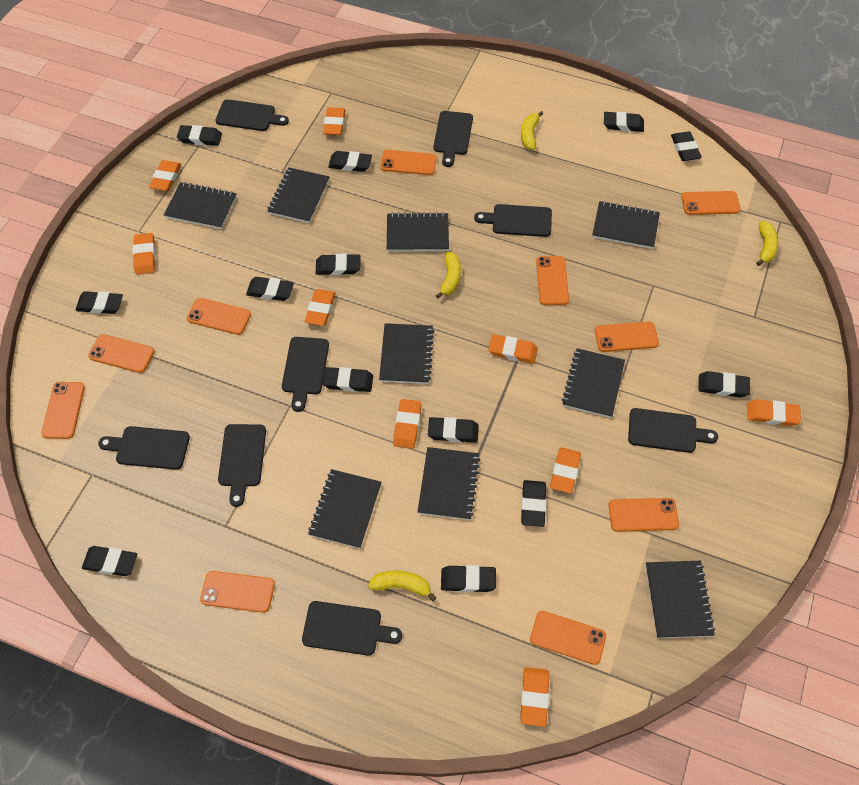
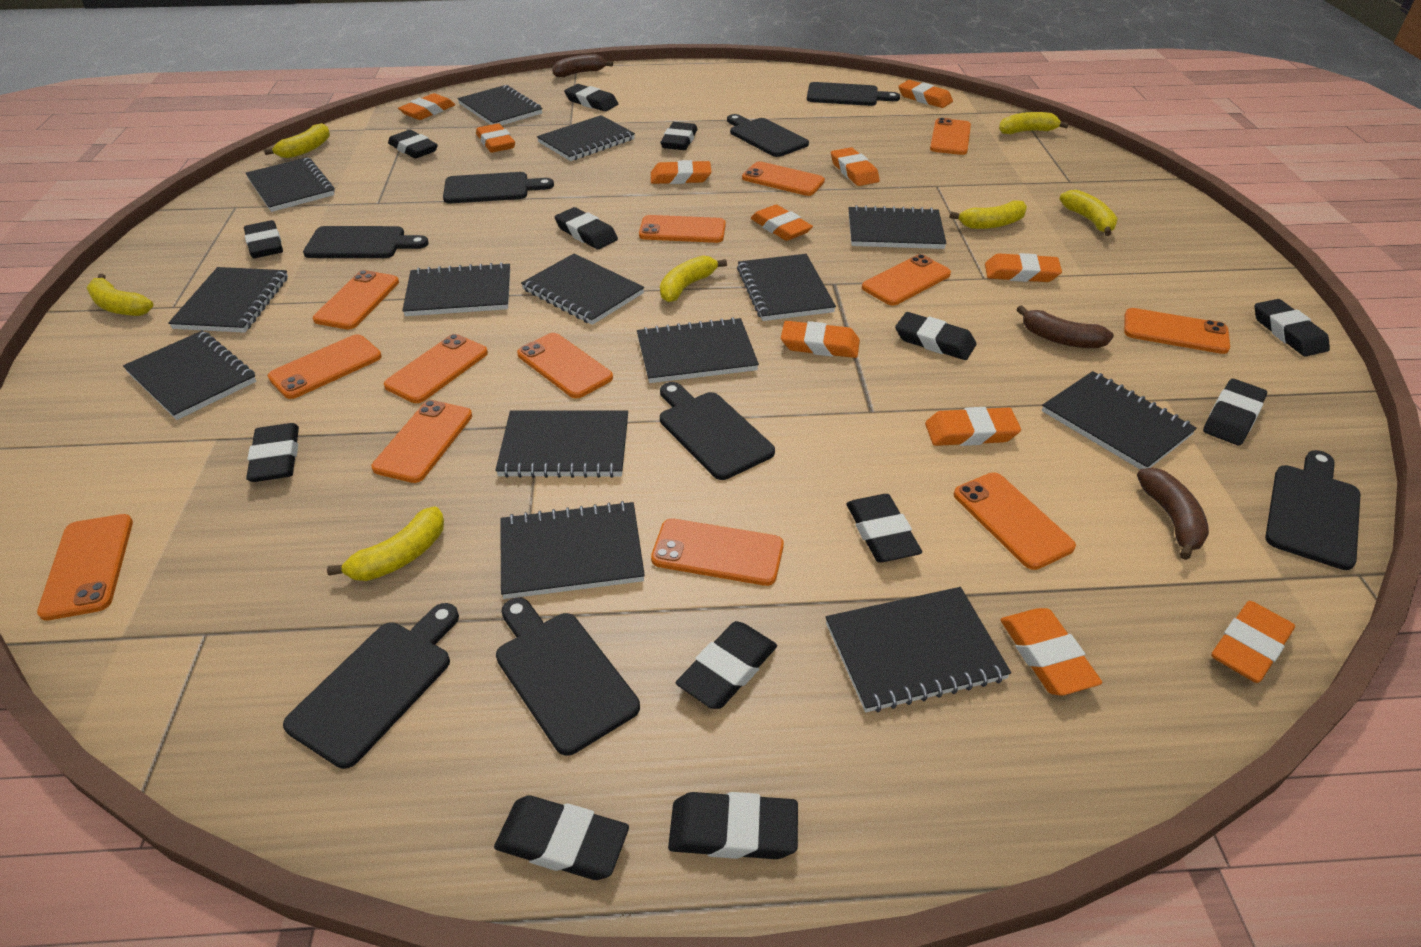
black notebook: 9 -> 14
brown banana: 0 -> 3
orange eraser: 9 -> 11
orange phone: 10 -> 13
yellow banana: 4 -> 7

